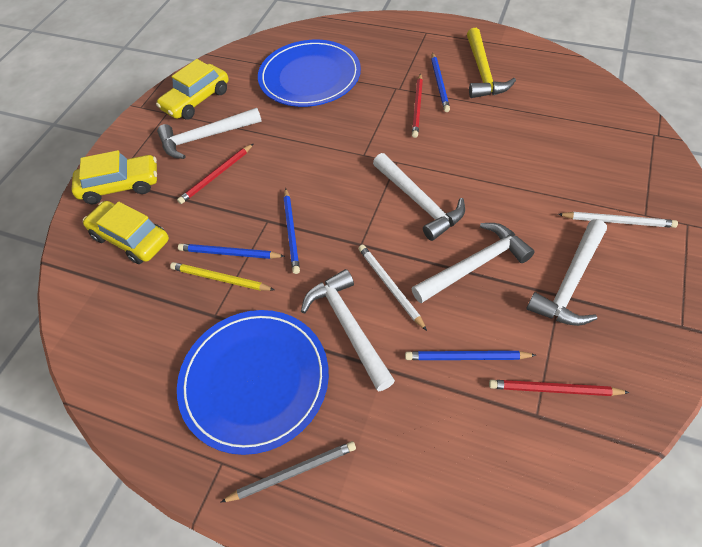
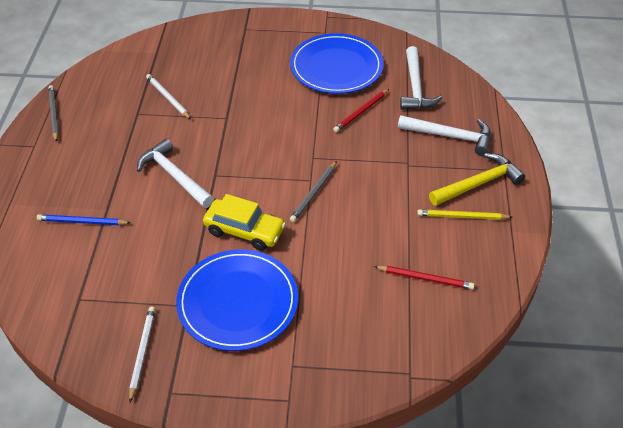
blue pencil: 4 -> 1
grey pencil: 1 -> 2
red pencil: 3 -> 2
white hammer: 5 -> 3
yellow car: 3 -> 1

